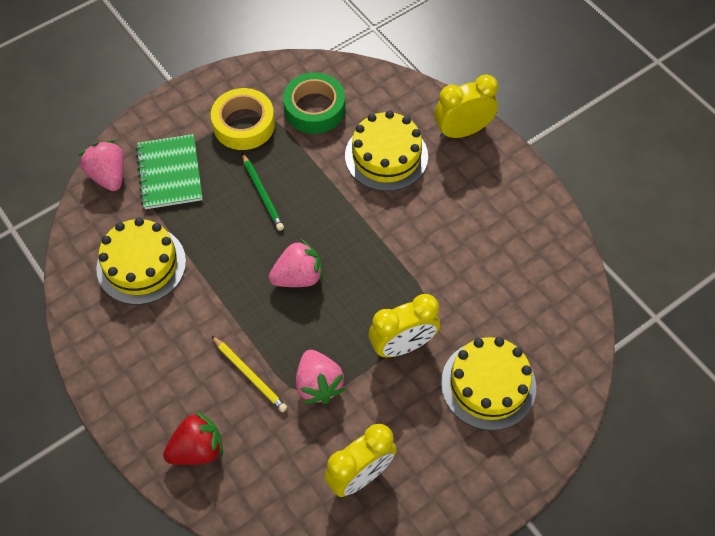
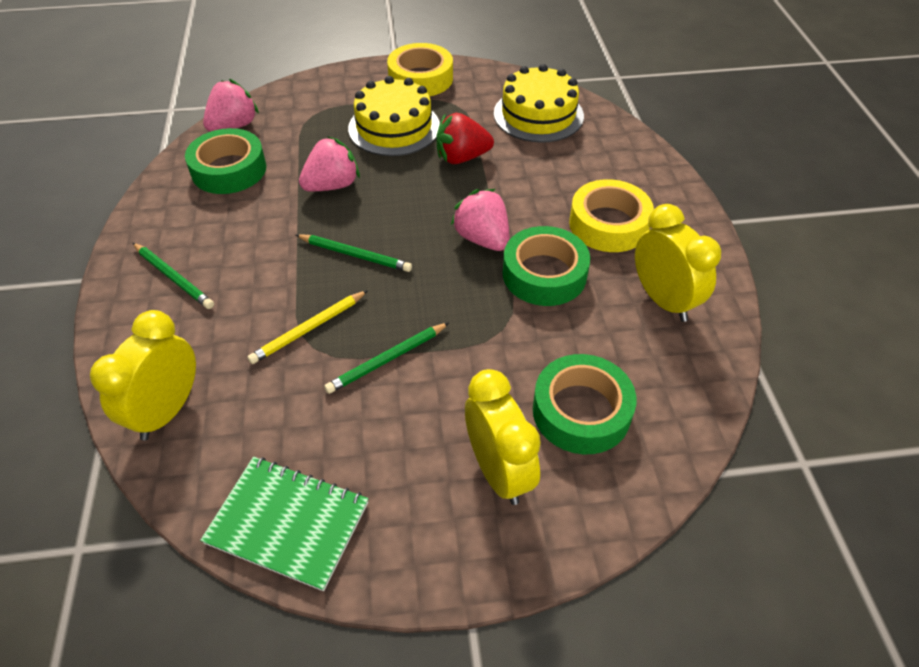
green pencil: 1 -> 3
green tape: 1 -> 3
yellow cake: 3 -> 2
yellow tape: 1 -> 2

